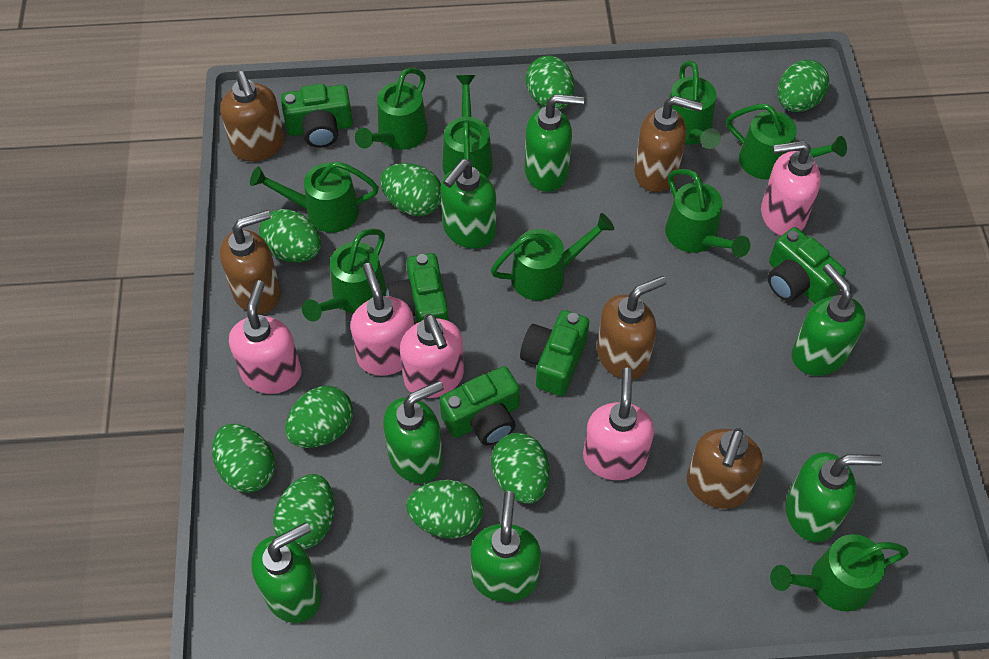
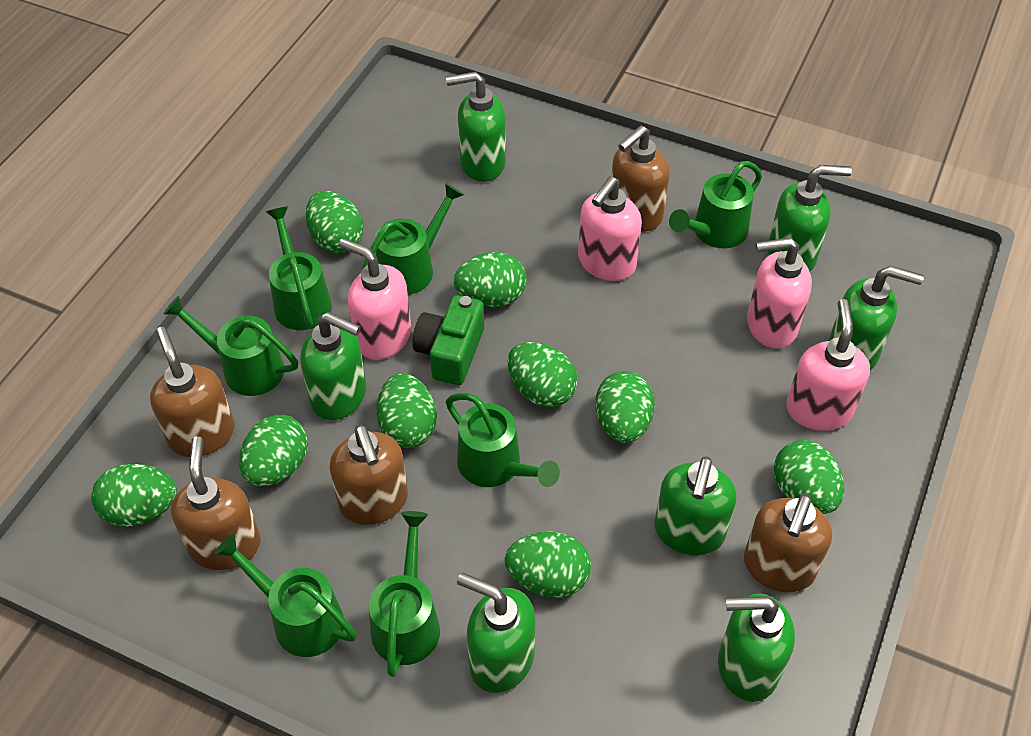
green camera: 5 -> 1
green watering can: 9 -> 7
pink soap dispenser: 5 -> 4

